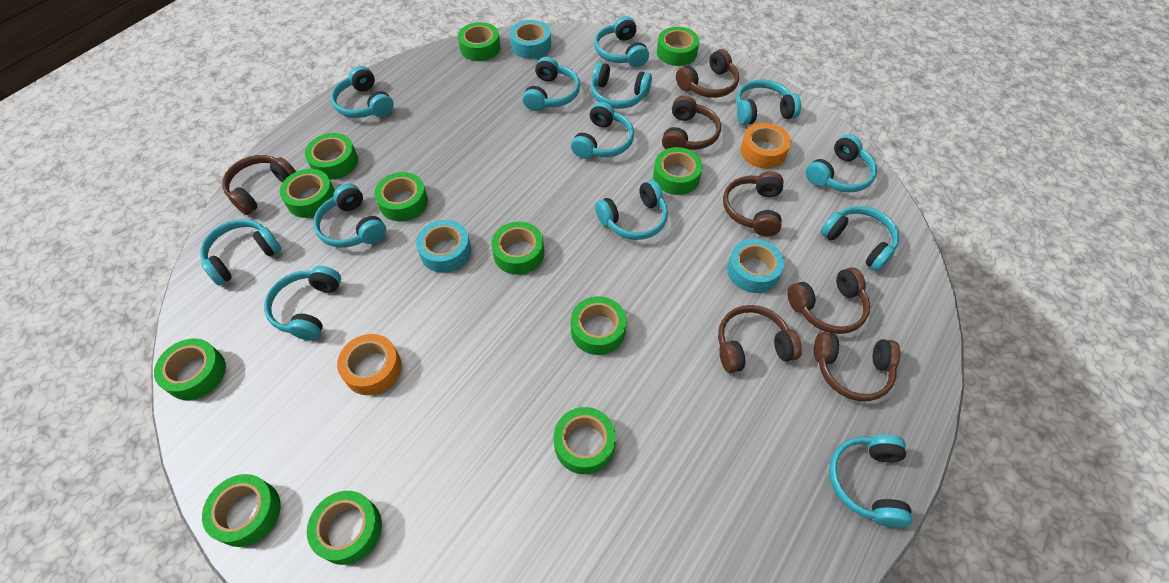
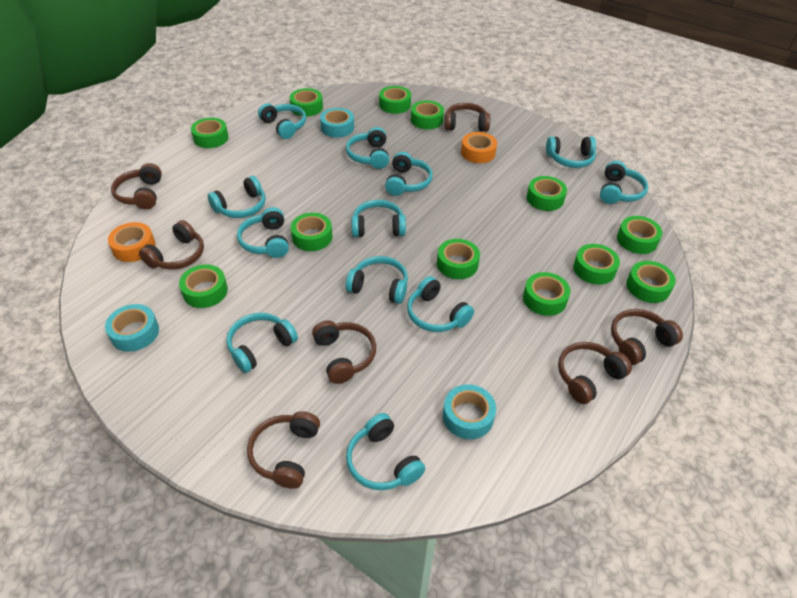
turquoise headphones: 13 -> 12

